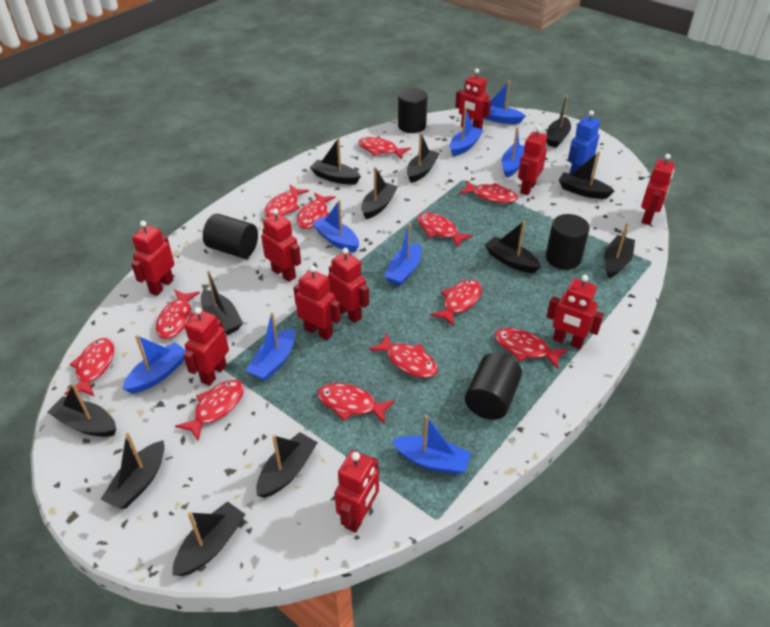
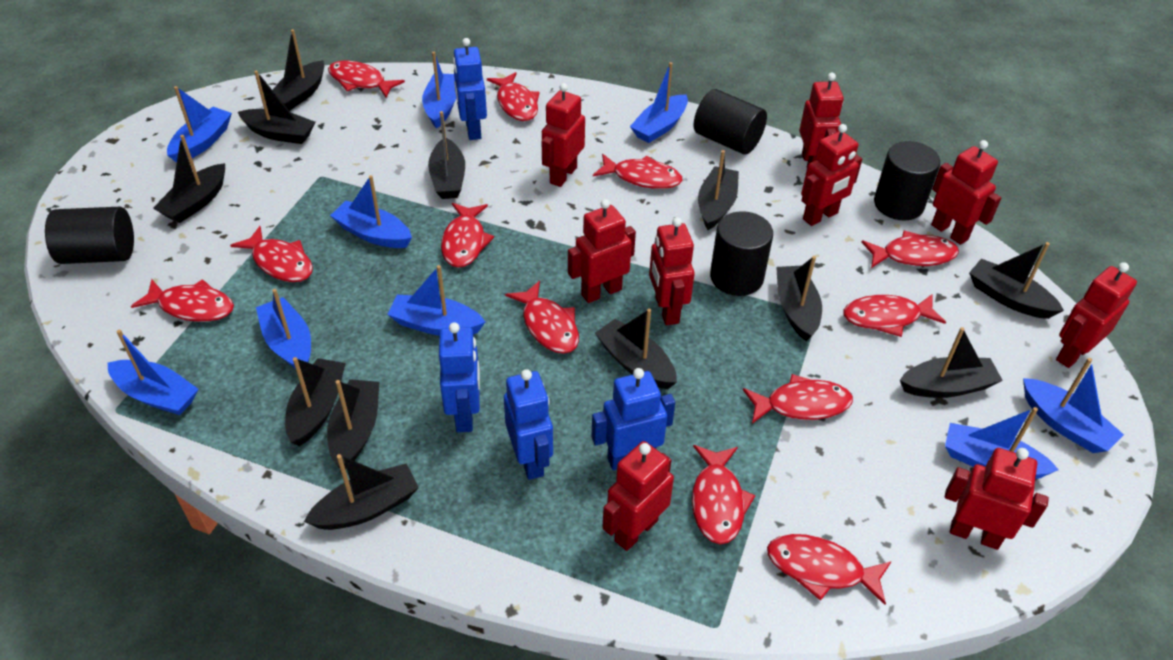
blue boat: 8 -> 9
blue robot: 1 -> 4
red robot: 10 -> 9

